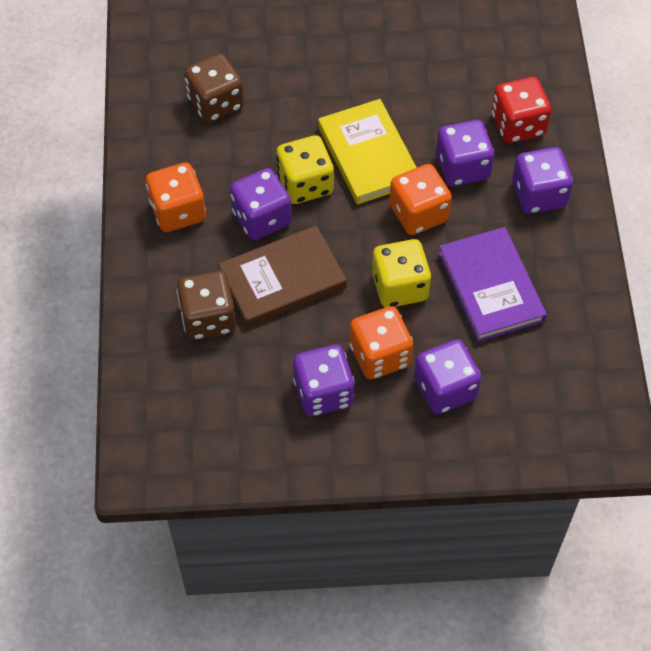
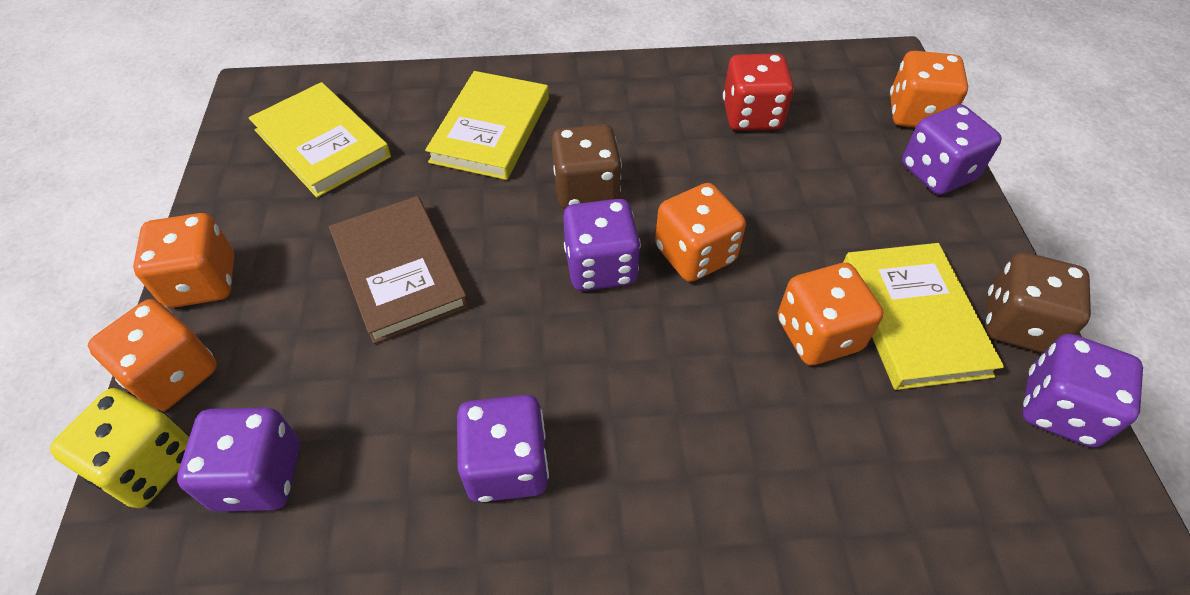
orange dice: 3 -> 5
purple book: 1 -> 0
yellow book: 1 -> 3
yellow dice: 2 -> 1

